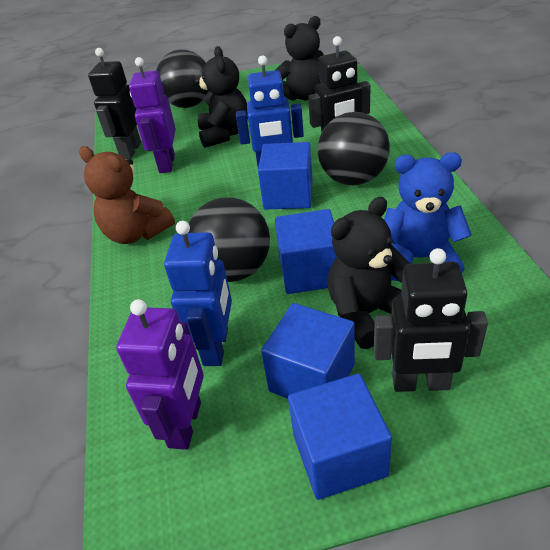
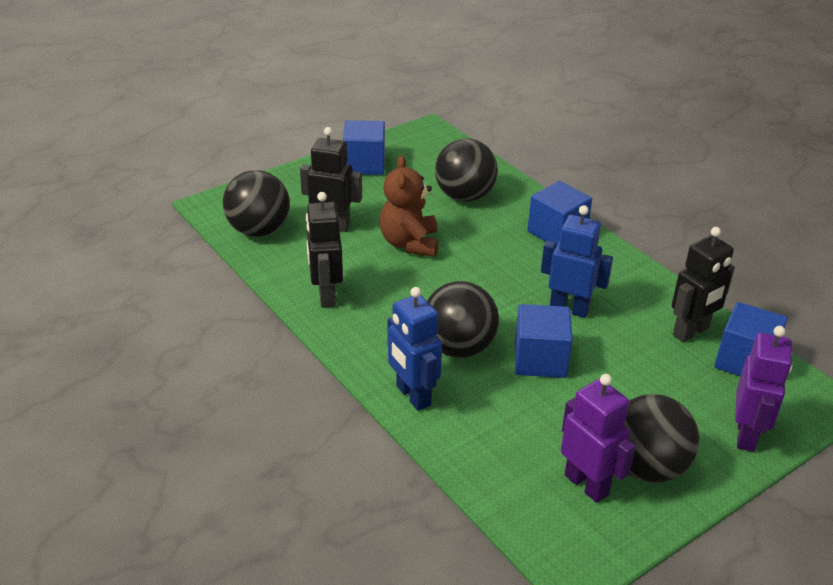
black ball: 3 -> 4
black teddy bear: 3 -> 0
blue teddy bear: 1 -> 0

